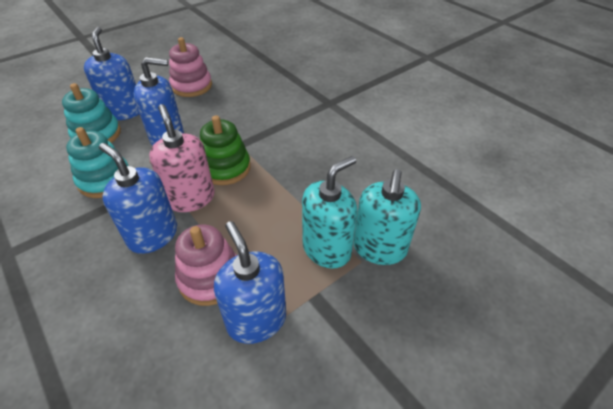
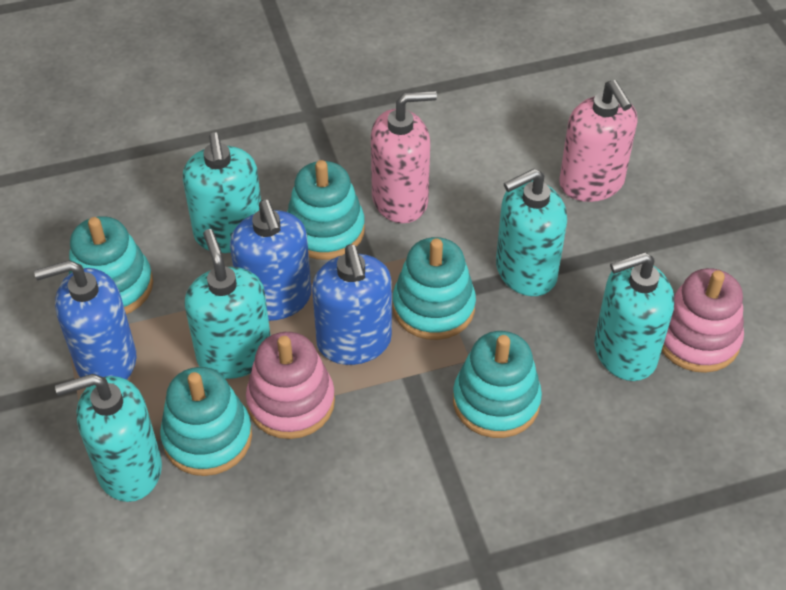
blue soap dispenser: 4 -> 3
green stacking toy: 1 -> 0
pink soap dispenser: 1 -> 2
turquoise soap dispenser: 2 -> 5
turquoise stacking toy: 2 -> 5

